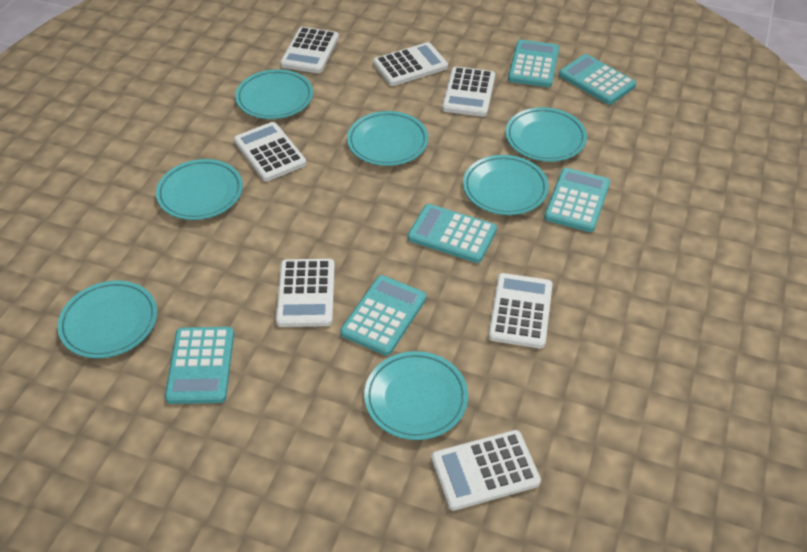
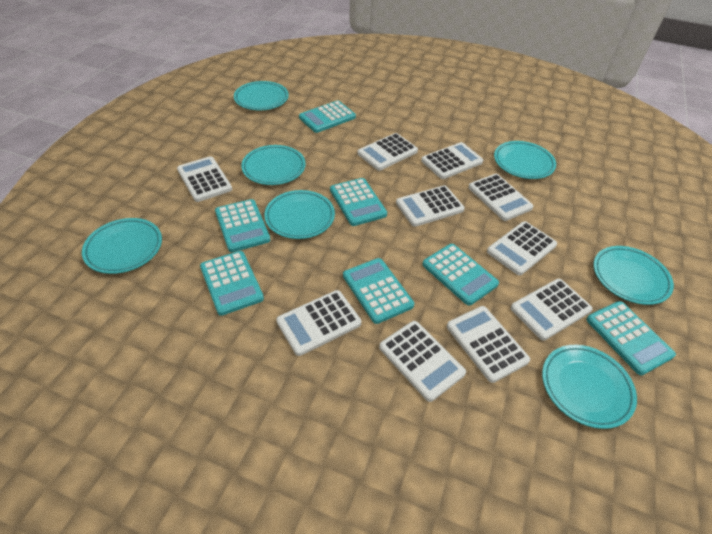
turquoise calculator: 6 -> 7
white calculator: 7 -> 10

